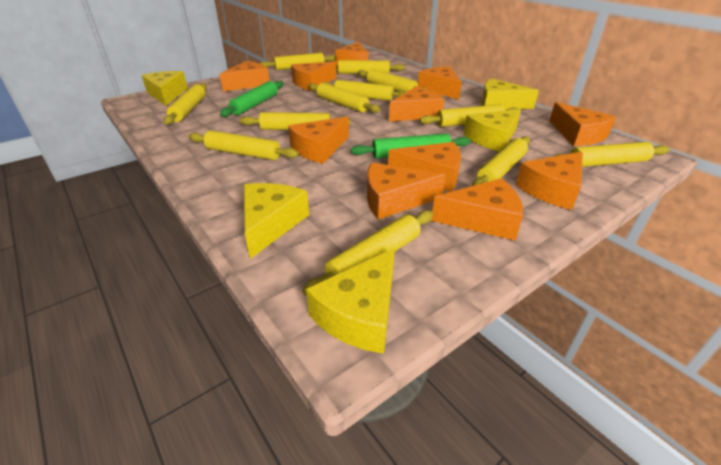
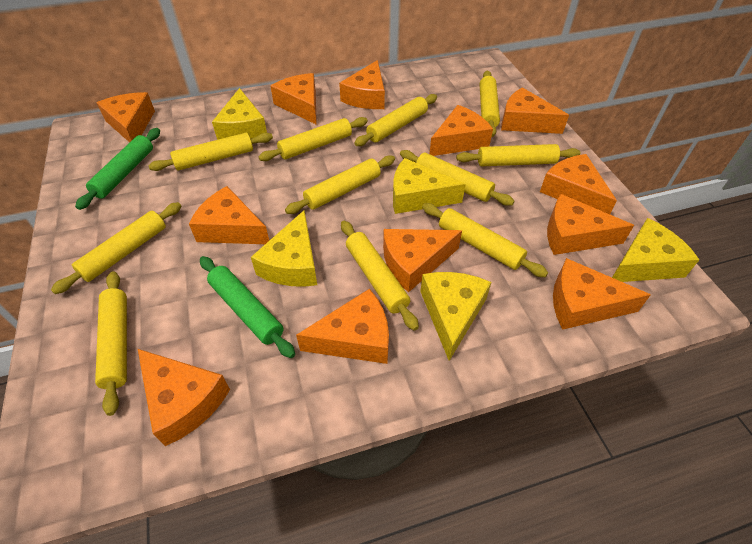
orange cheese: 11 -> 12
yellow rolling pin: 12 -> 11

